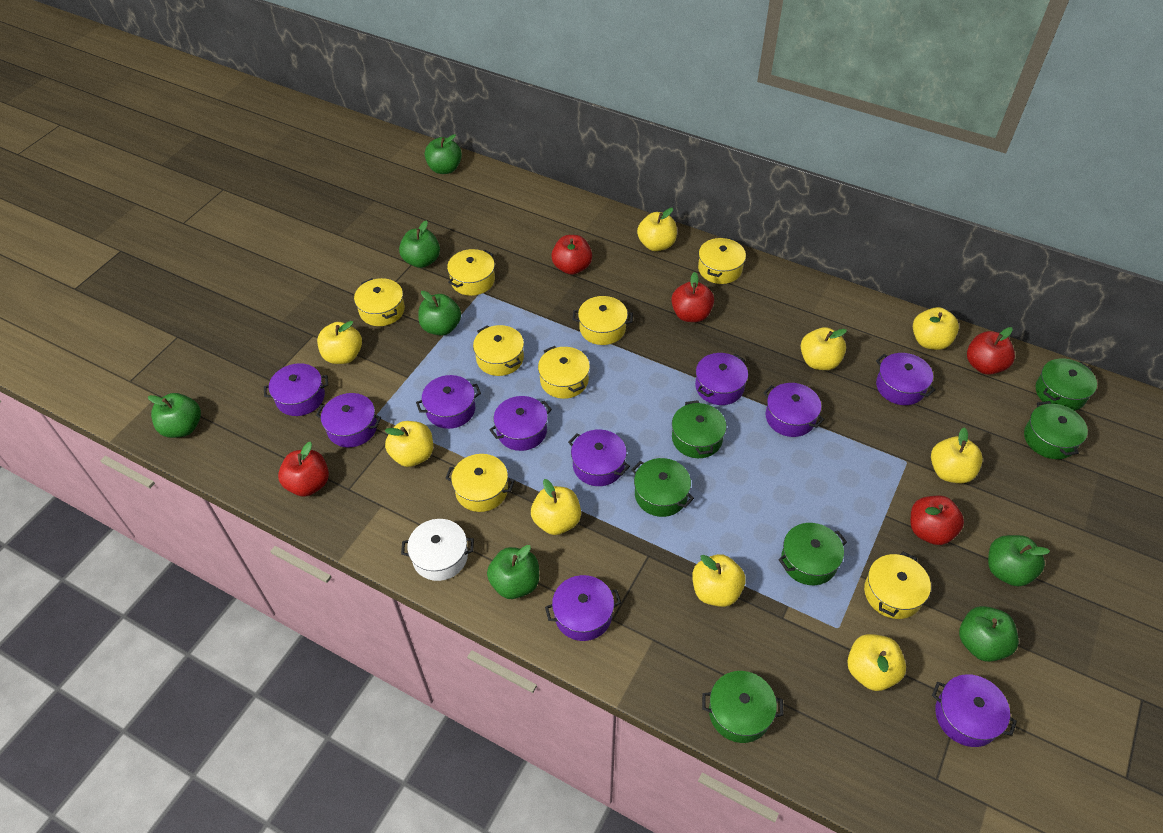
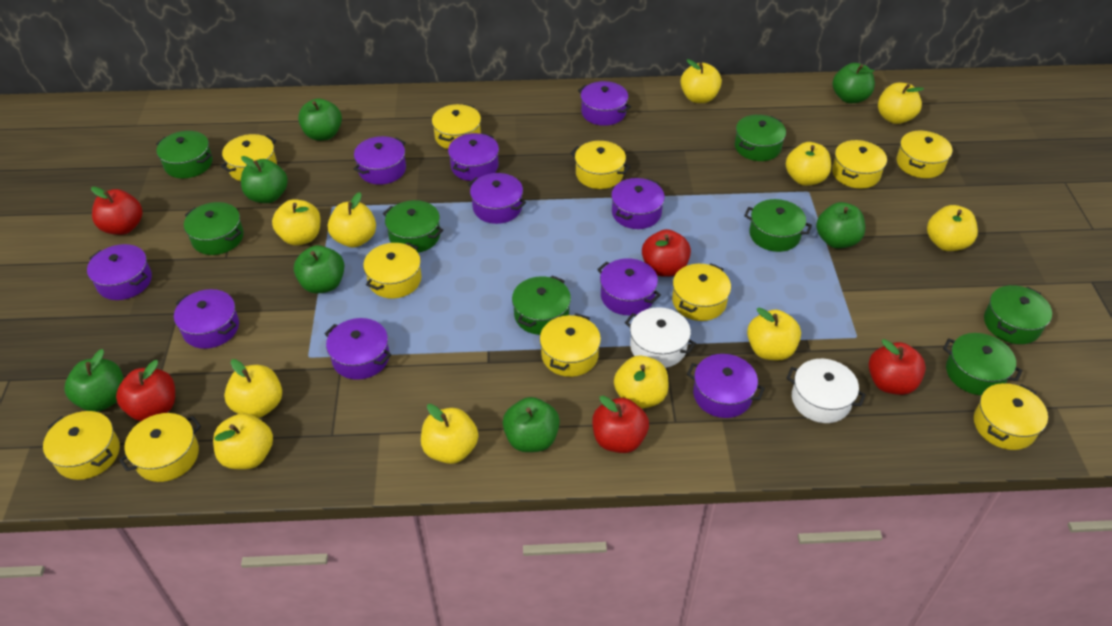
green pot: 6 -> 8
white pot: 1 -> 2
yellow apple: 9 -> 11
yellow pot: 8 -> 11

